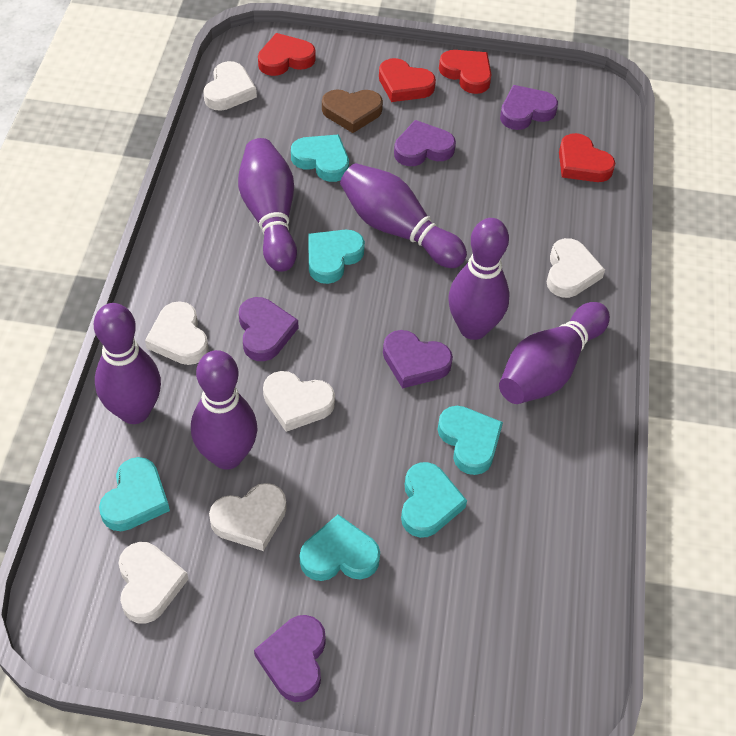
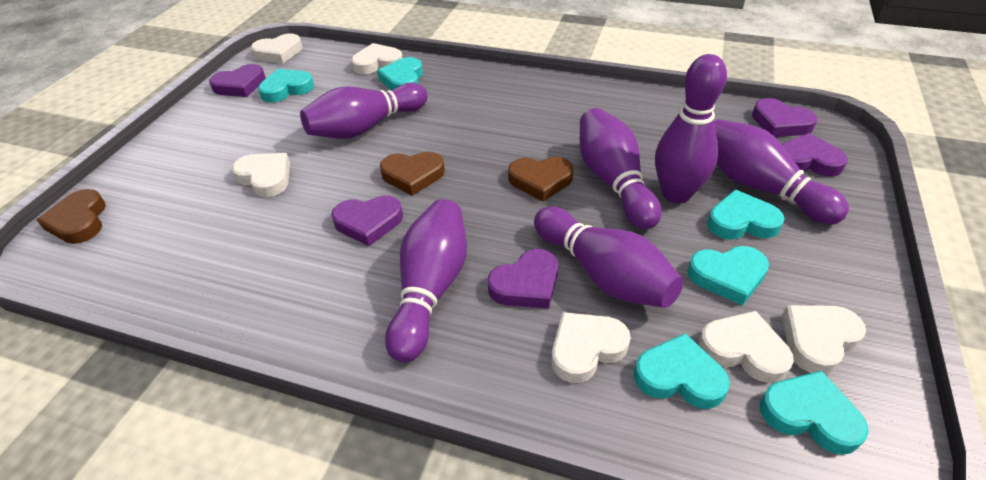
brown heart: 1 -> 3
red heart: 4 -> 0

